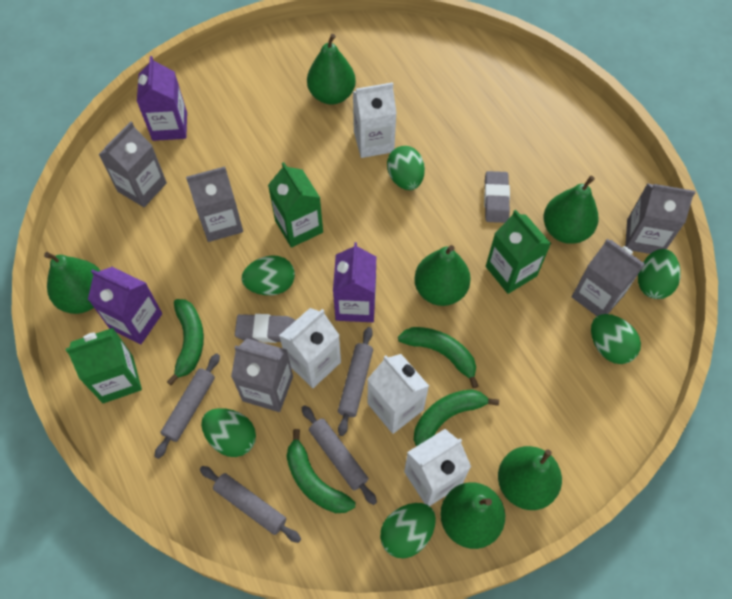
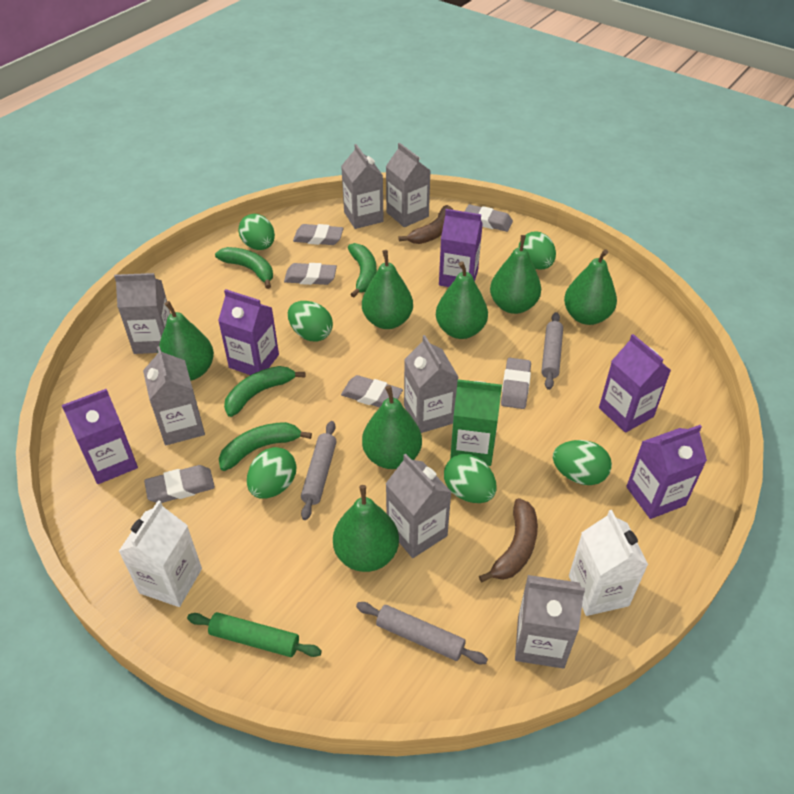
brown banana: 0 -> 2
green carton: 3 -> 1
green pear: 6 -> 7
green rolling pin: 0 -> 1
grey carton: 5 -> 7
grey eraser: 2 -> 6
grey rolling pin: 4 -> 3
purple carton: 3 -> 5
white carton: 4 -> 2

